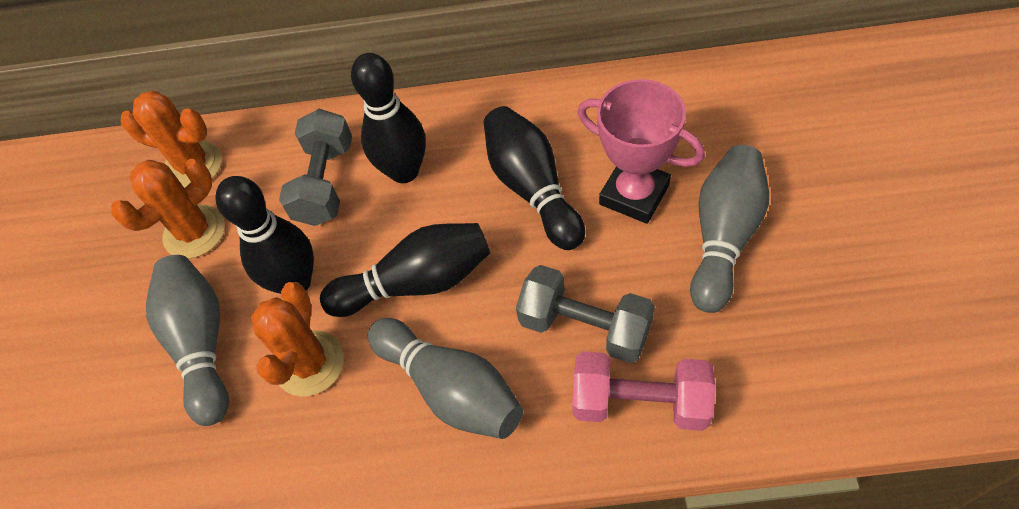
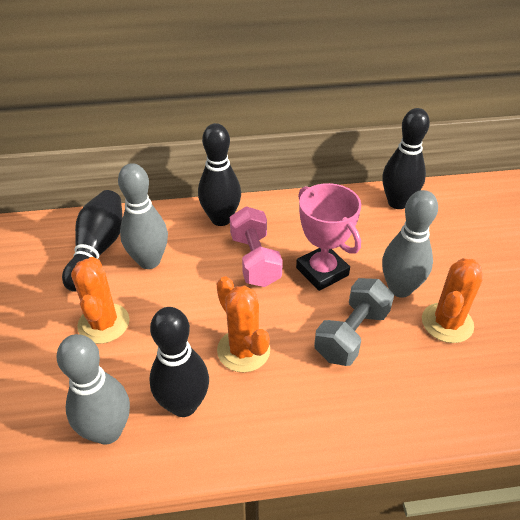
grey dumbbell: 2 -> 1

